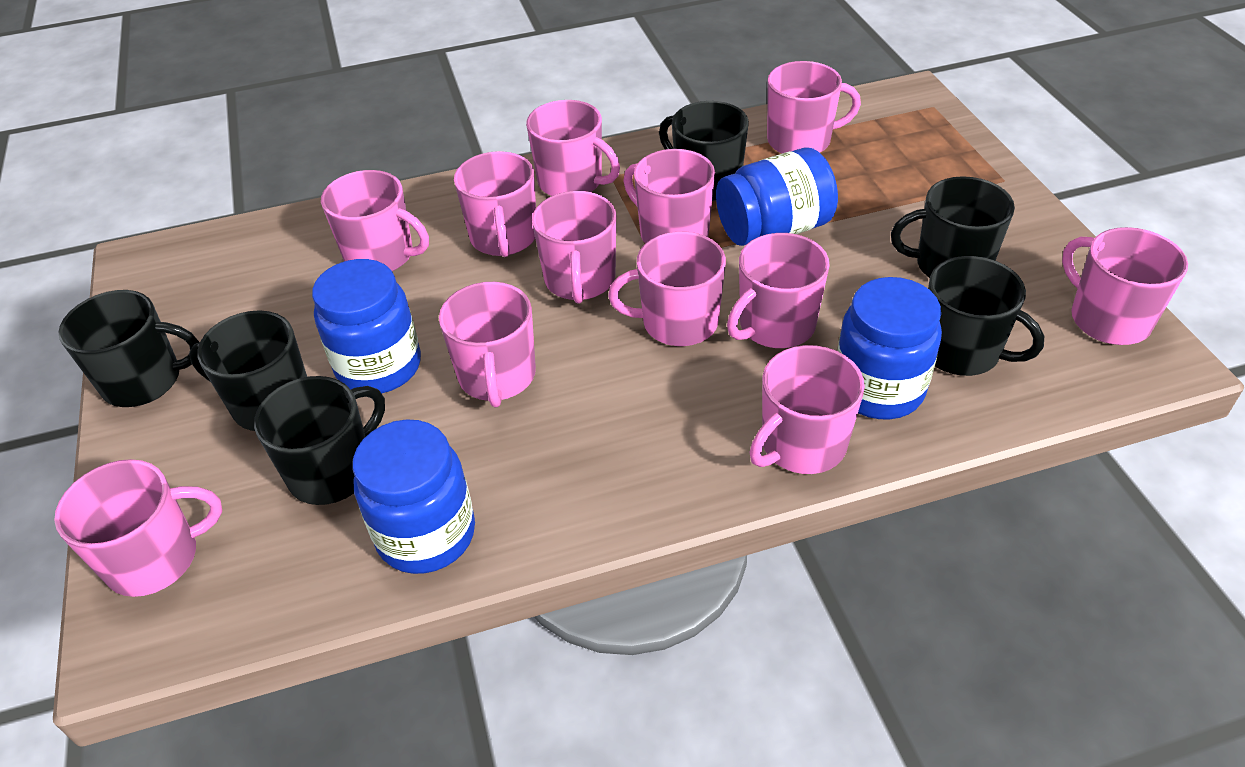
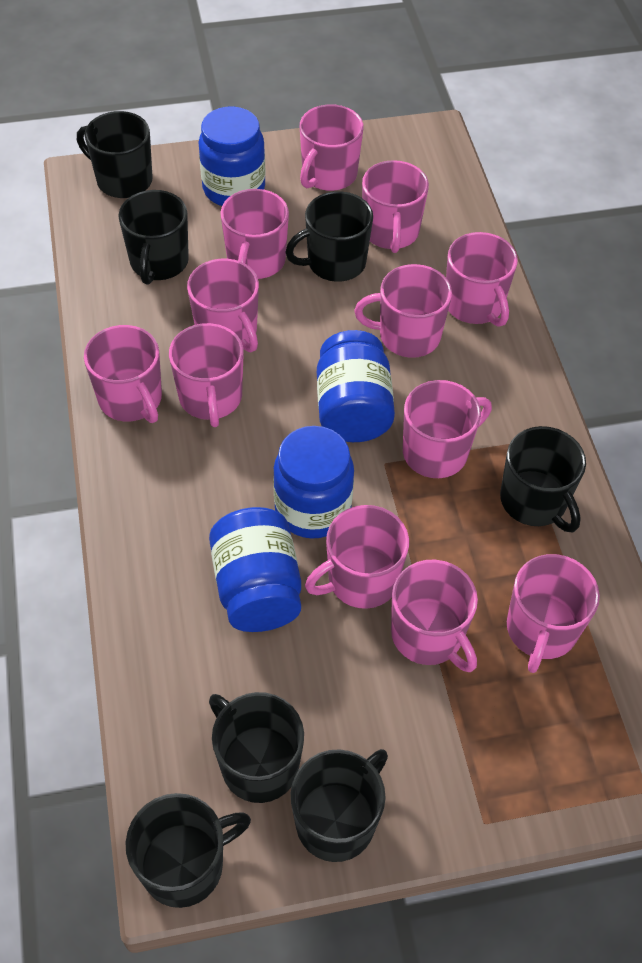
black mug: 6 -> 7

